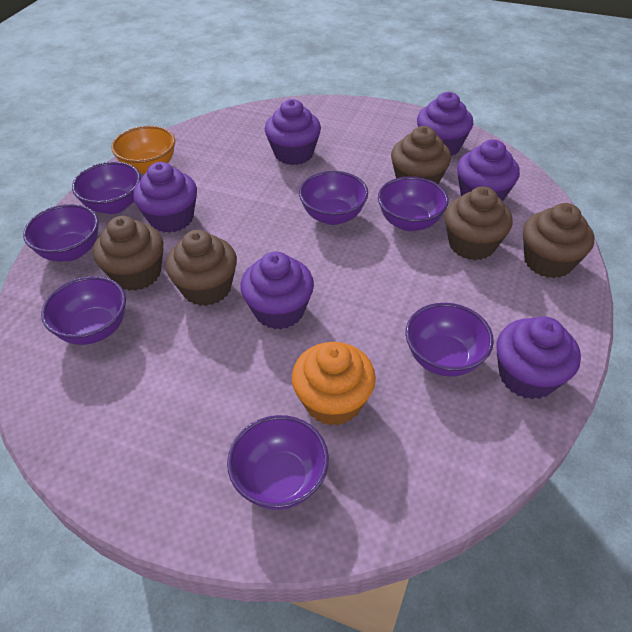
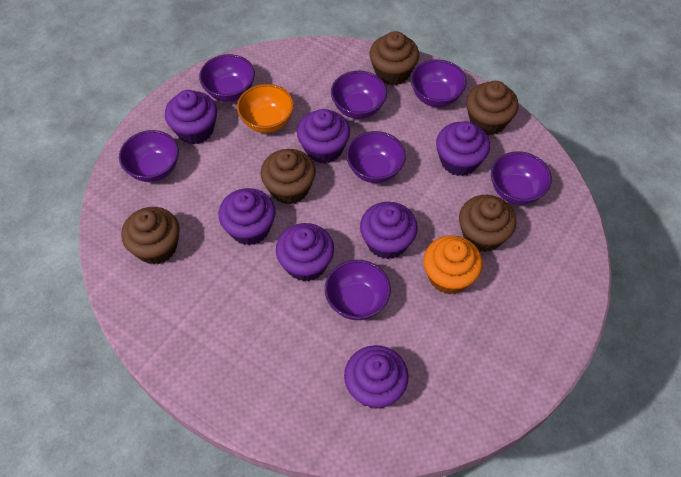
purple cupcake: 6 -> 7

